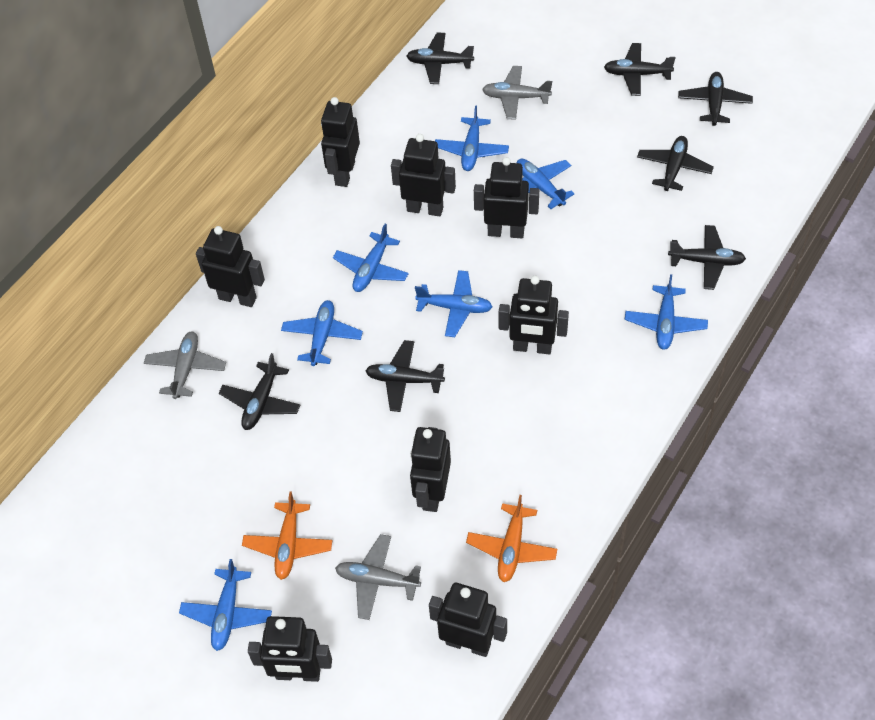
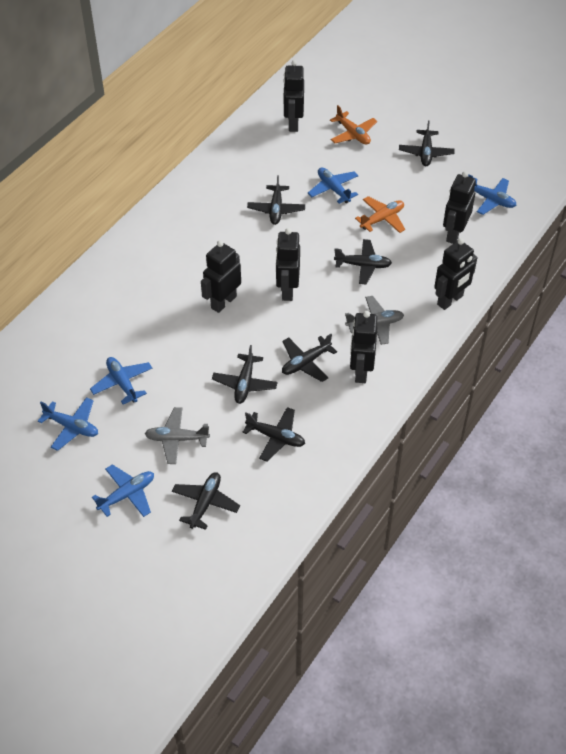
black robot: 8 -> 6
blue plane: 7 -> 5
grey plane: 3 -> 2

